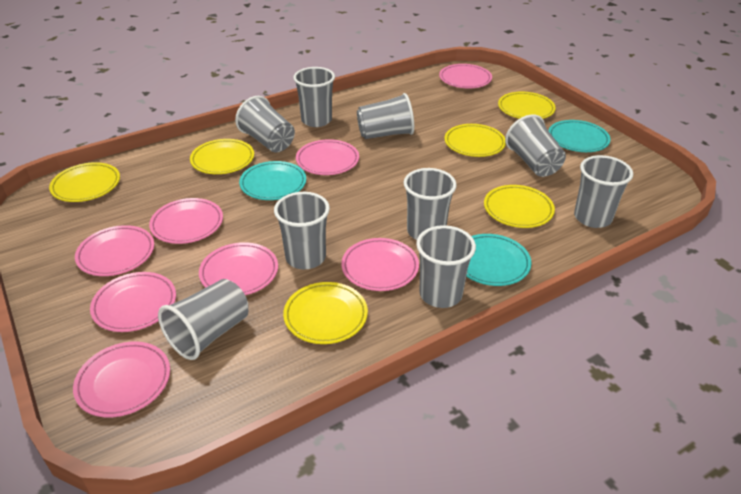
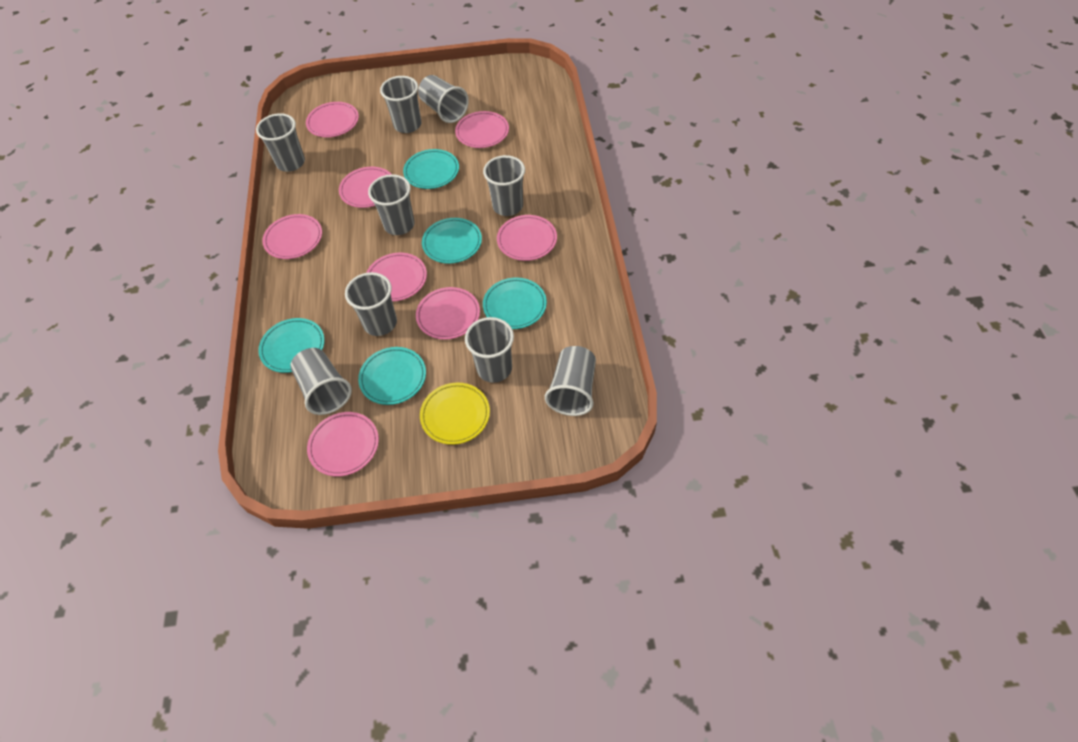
turquoise plate: 3 -> 5
yellow plate: 6 -> 1

